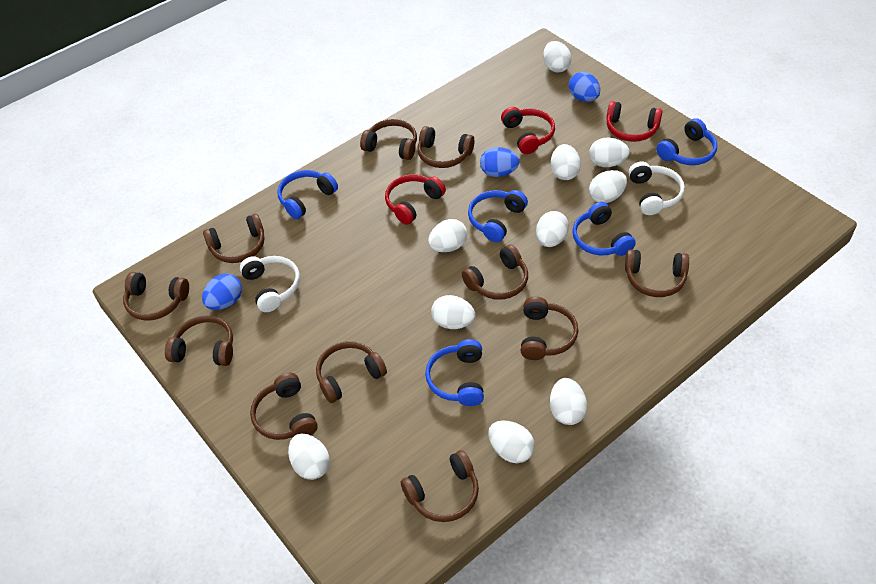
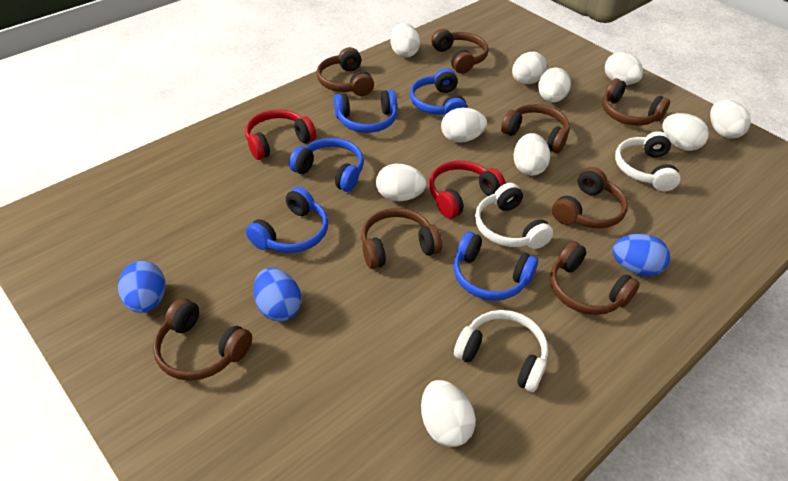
brown headphones: 11 -> 8
red headphones: 3 -> 2
white headphones: 2 -> 3

